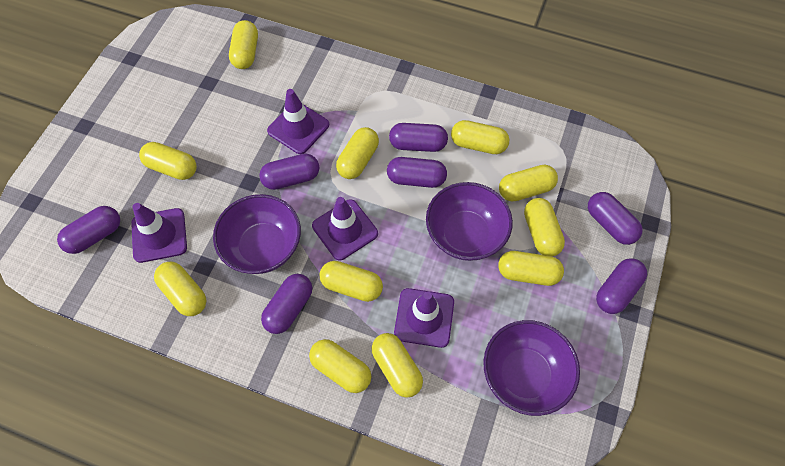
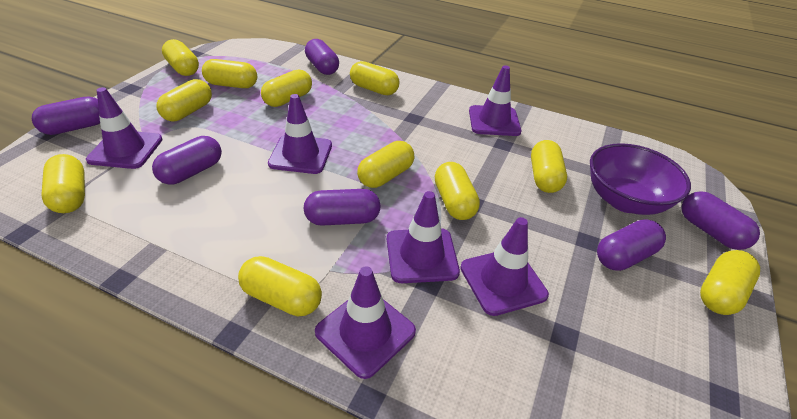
purple bowl: 3 -> 1
purple capsule: 7 -> 6
purple traffic cone: 4 -> 6

